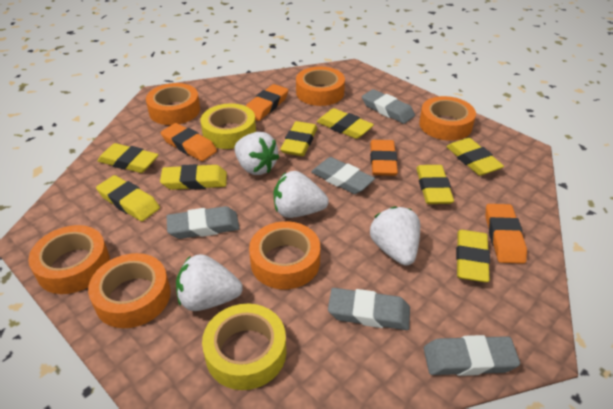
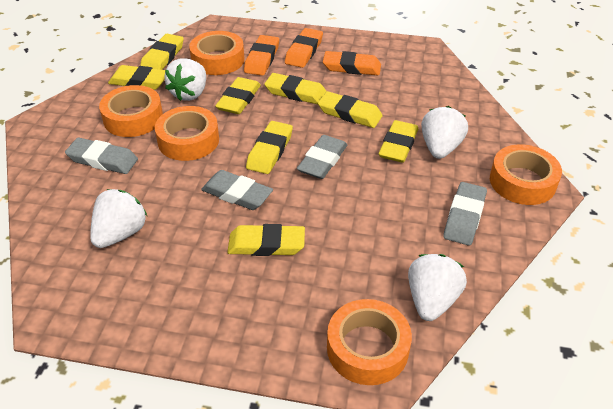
grey eraser: 5 -> 4
orange eraser: 4 -> 3
orange tape: 6 -> 5
yellow tape: 2 -> 0

